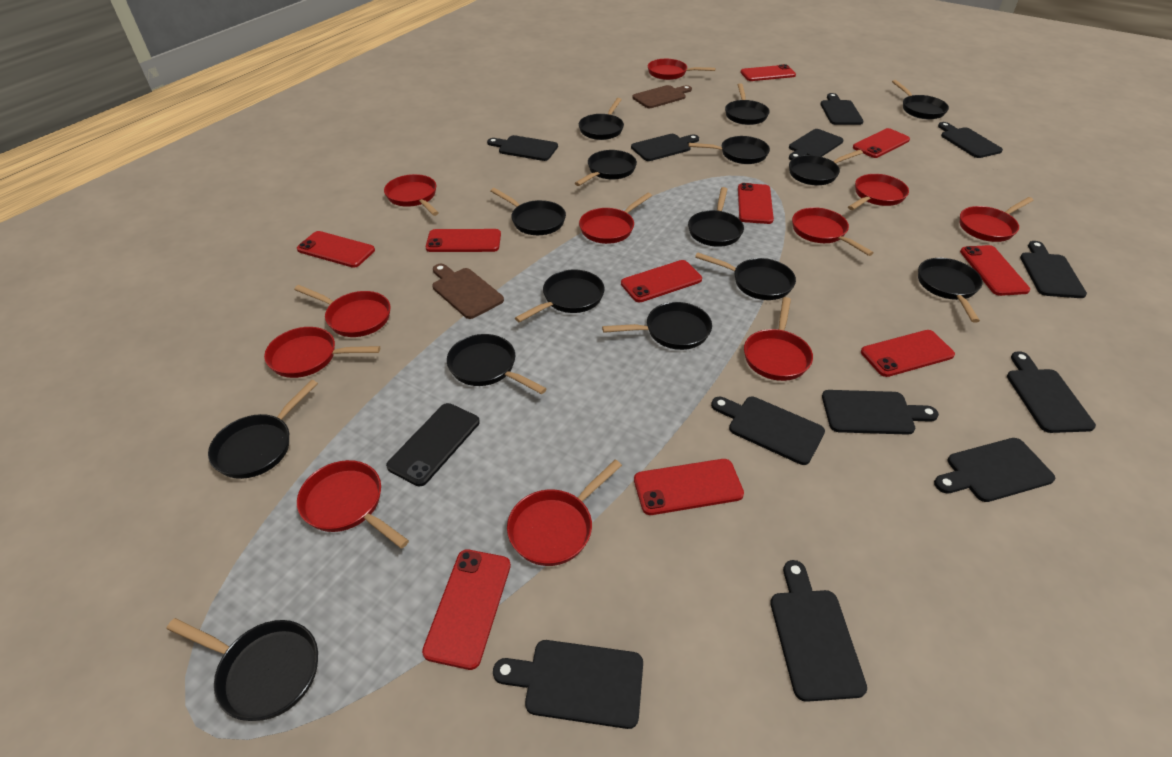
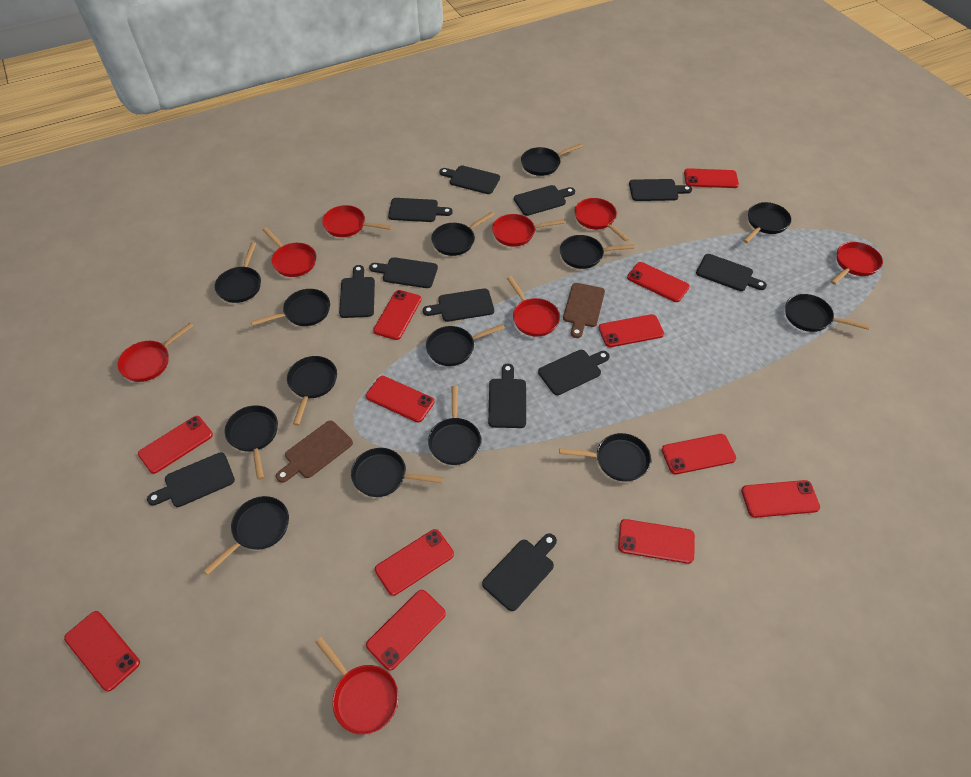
black pan: 15 -> 14
black phone: 1 -> 0
red pan: 11 -> 8
red phone: 10 -> 12

